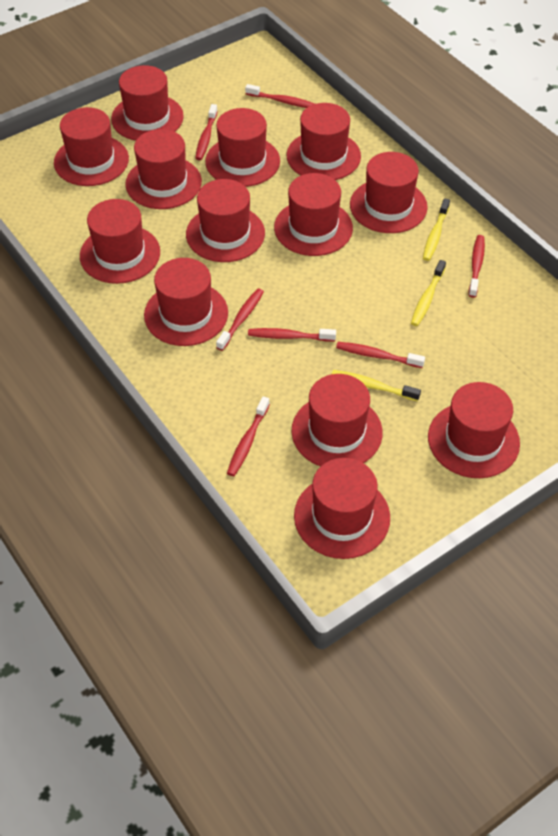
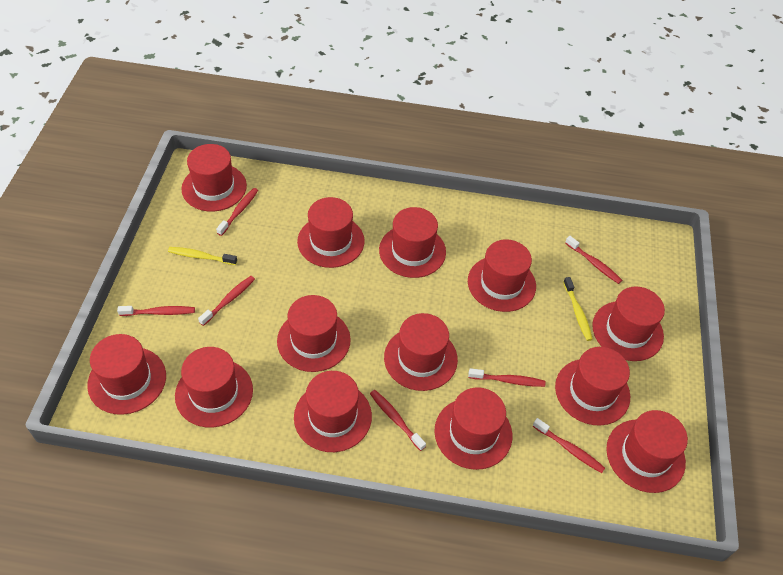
yellow toothbrush: 3 -> 2

